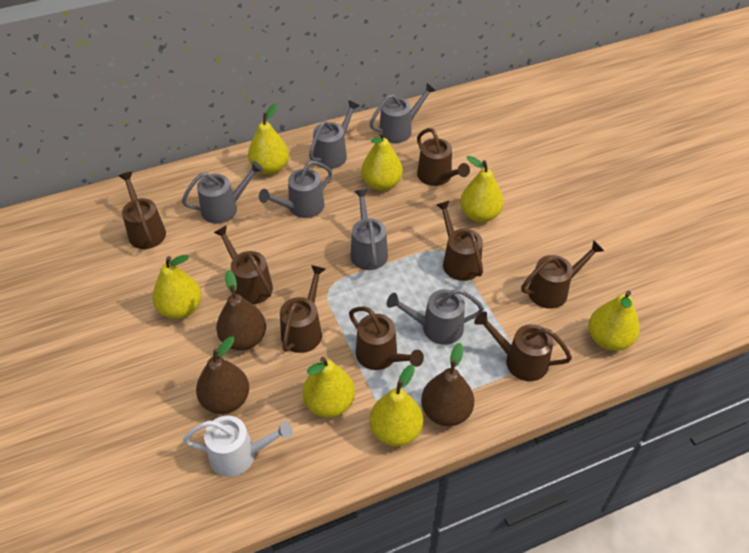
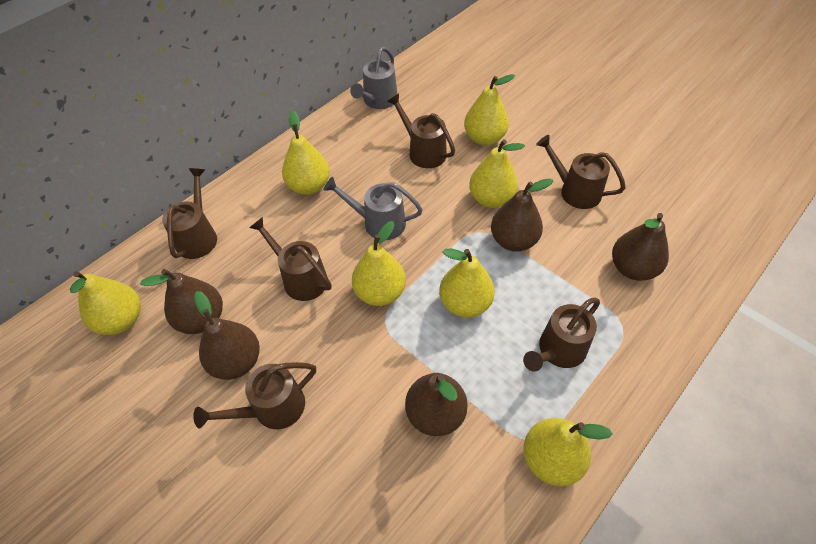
brown pear: 3 -> 5
brown watering can: 8 -> 6
grey watering can: 6 -> 2
white watering can: 1 -> 0

